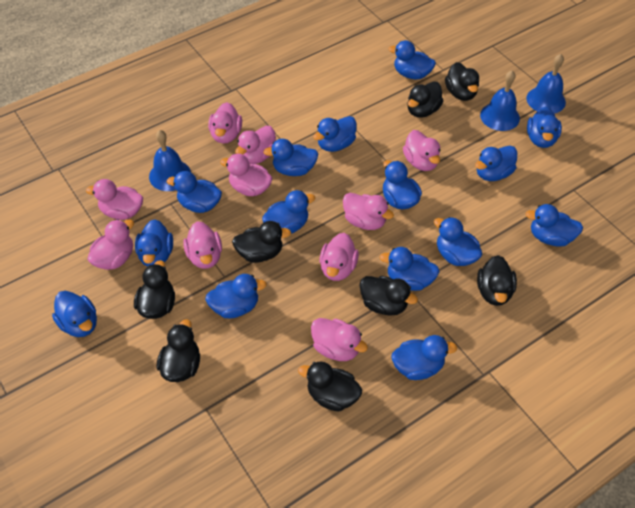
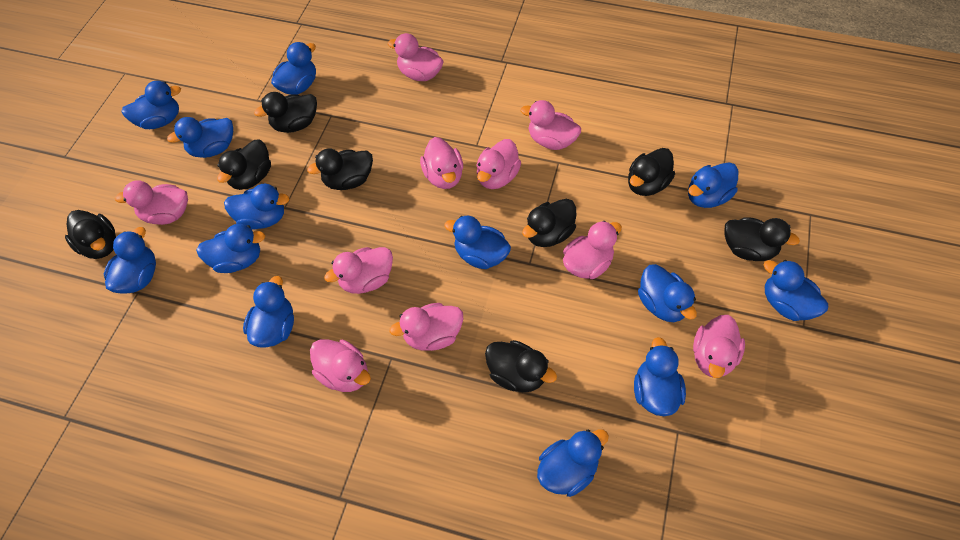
blue bell: 3 -> 0
blue duck: 15 -> 13

